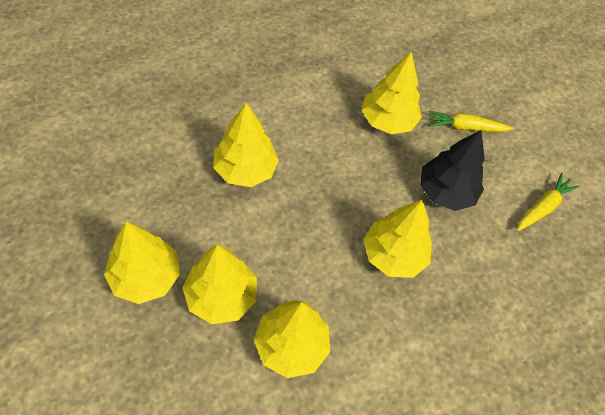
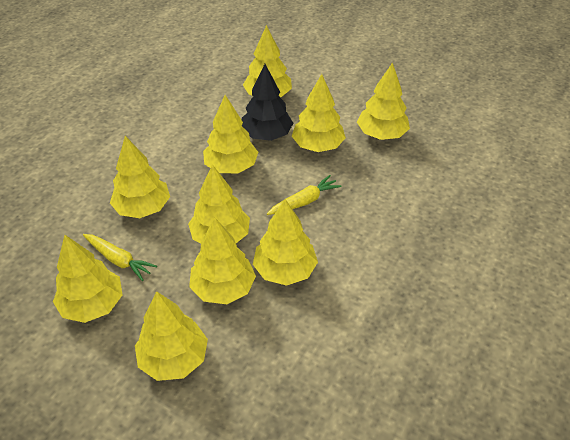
yellow tree: 6 -> 10

